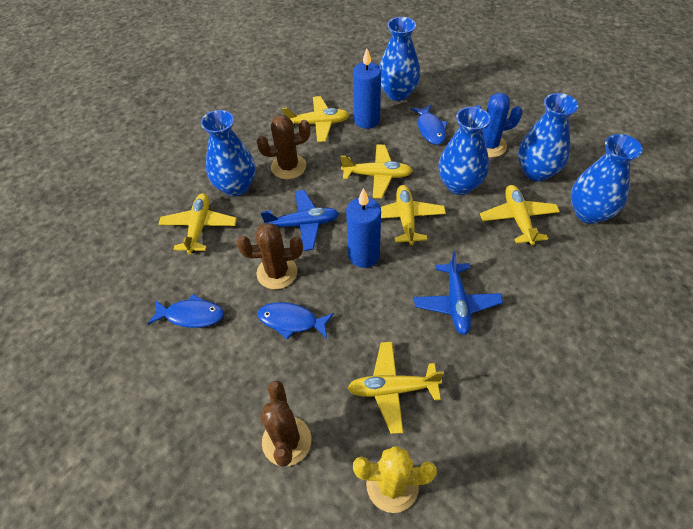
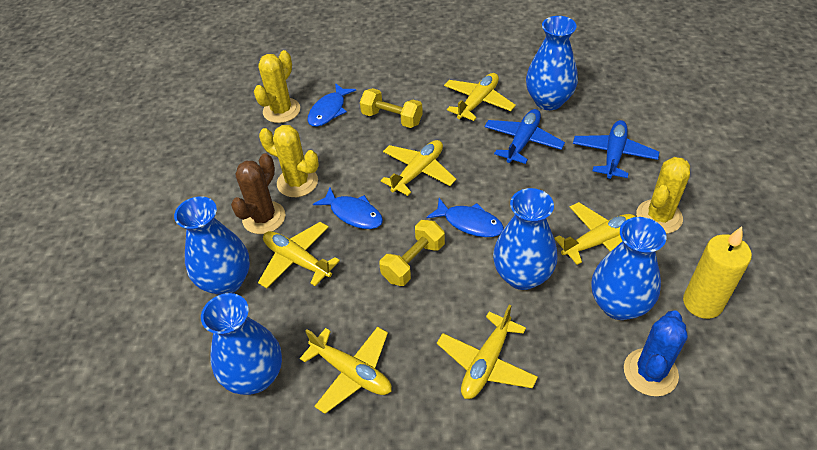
blue candle: 2 -> 0
brown cactus: 3 -> 1
yellow cactus: 1 -> 3
yellow candle: 0 -> 1
yellow dumbbell: 0 -> 2

